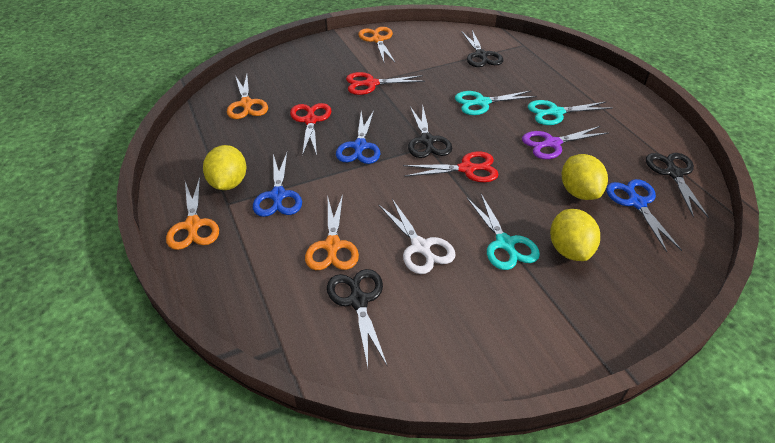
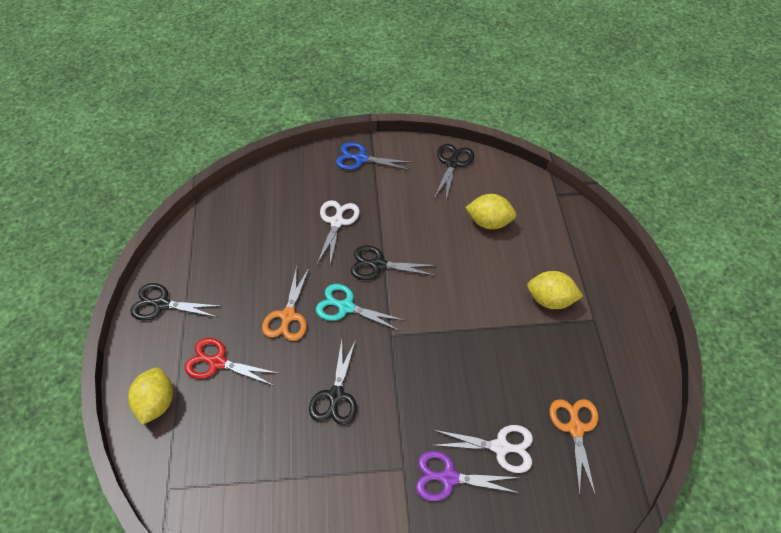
blue scissors: 3 -> 1
orange scissors: 4 -> 2
red scissors: 3 -> 1
turquoise scissors: 3 -> 1
white scissors: 1 -> 2

